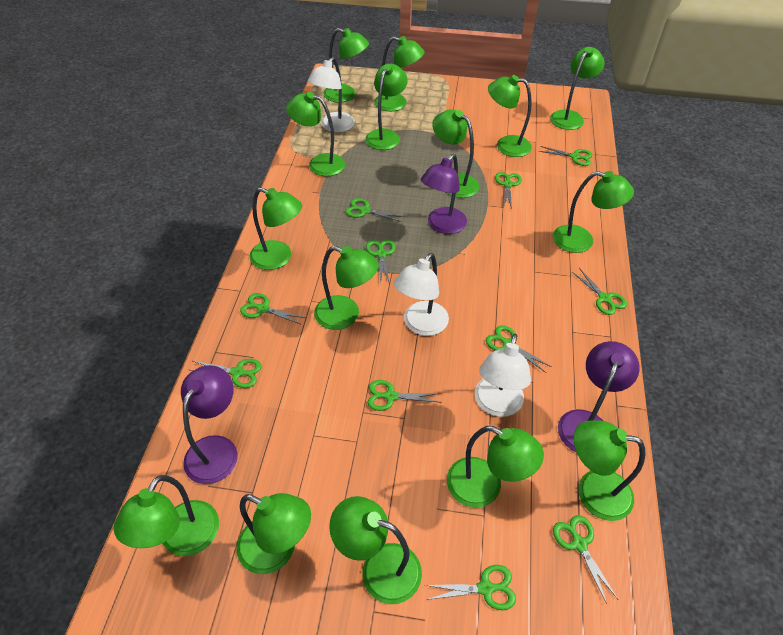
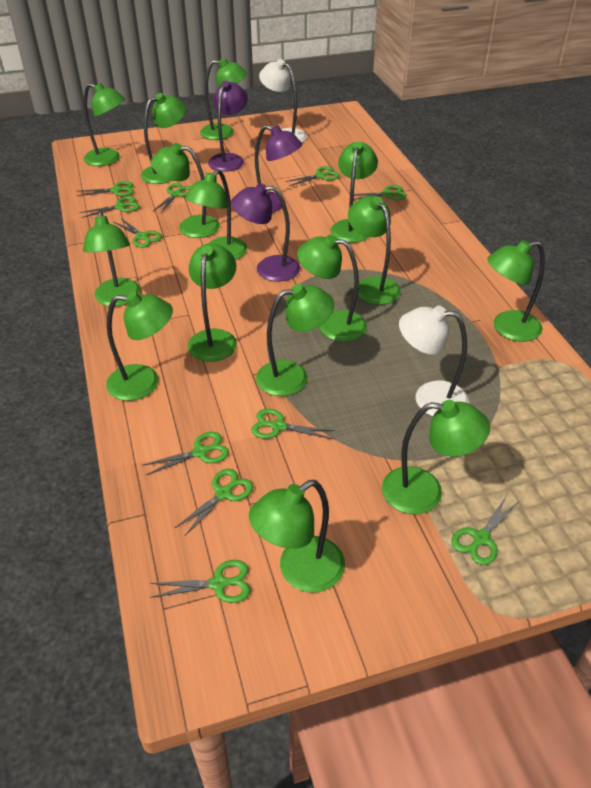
white lamp: 3 -> 2

